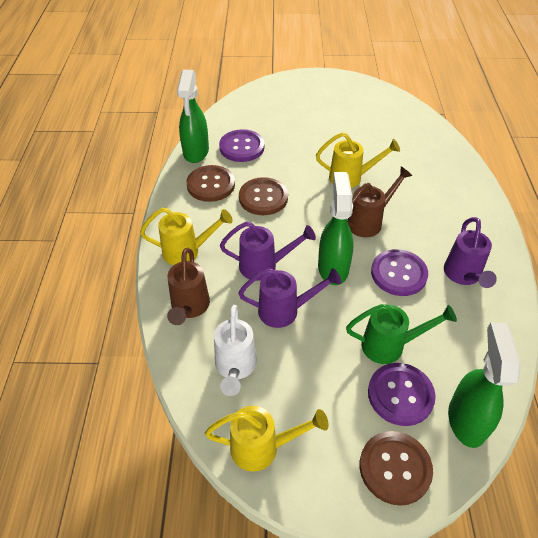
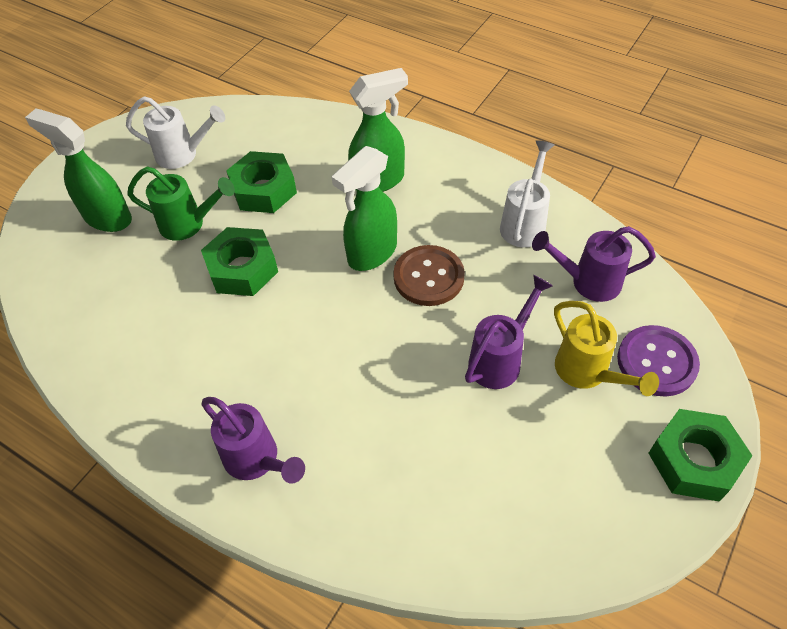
brown button: 3 -> 1
brown watering can: 2 -> 0
green nut: 0 -> 3
purple button: 3 -> 1
white watering can: 1 -> 2
yellow watering can: 3 -> 1

